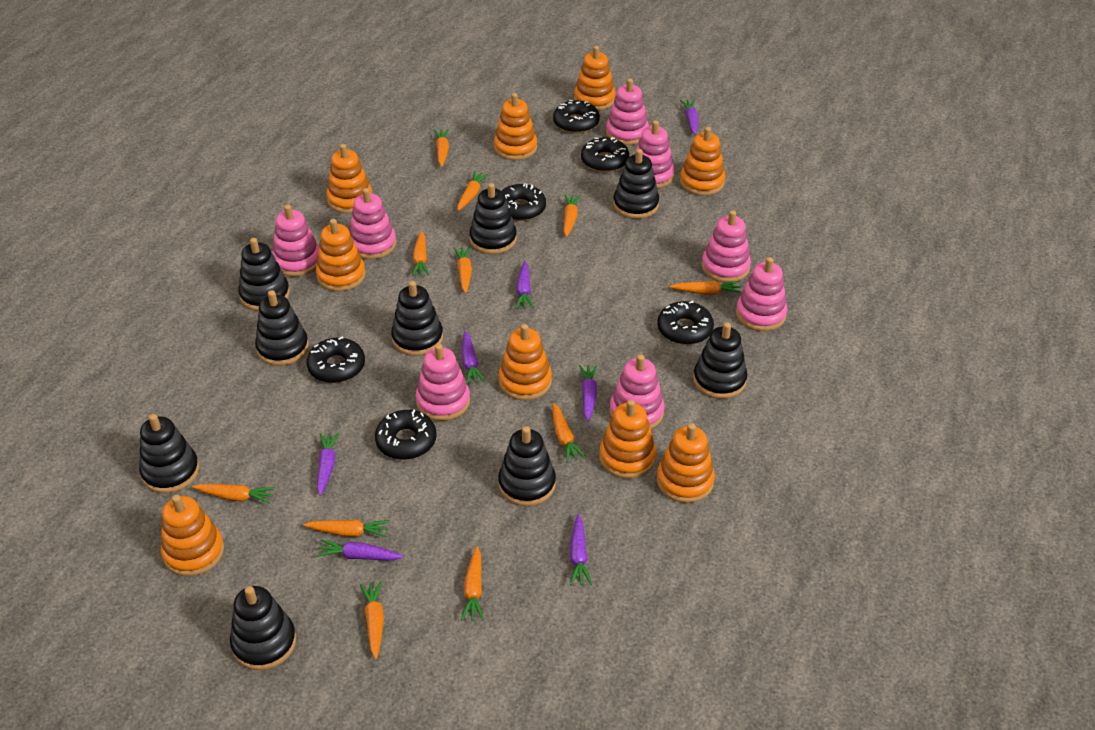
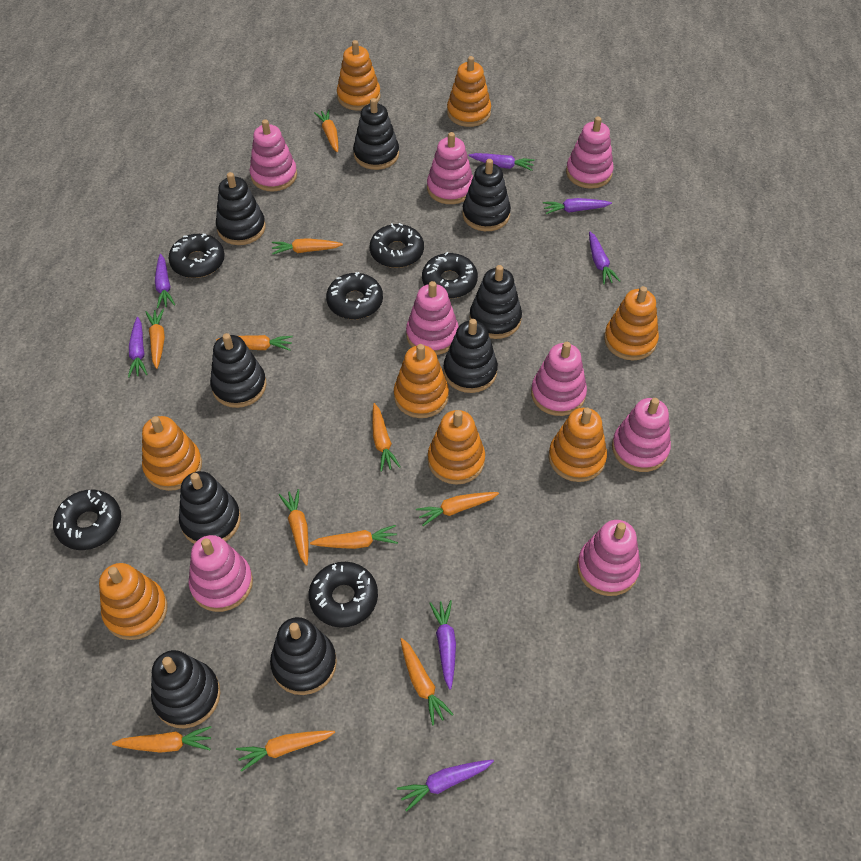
orange stacking toy: 9 -> 8

